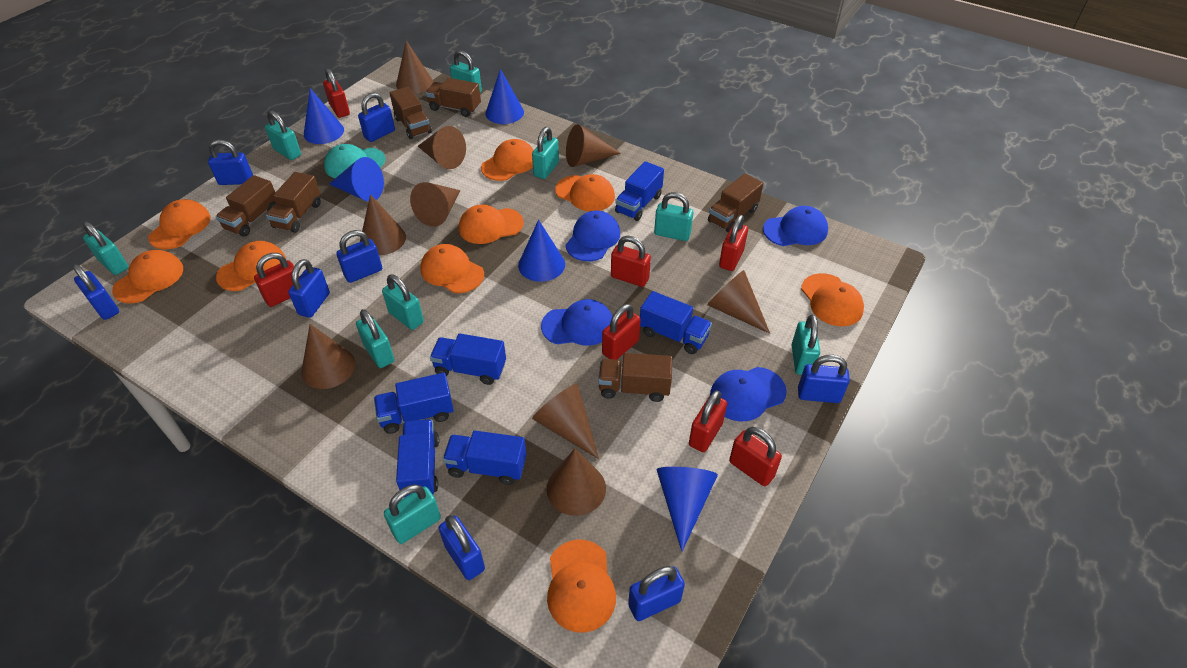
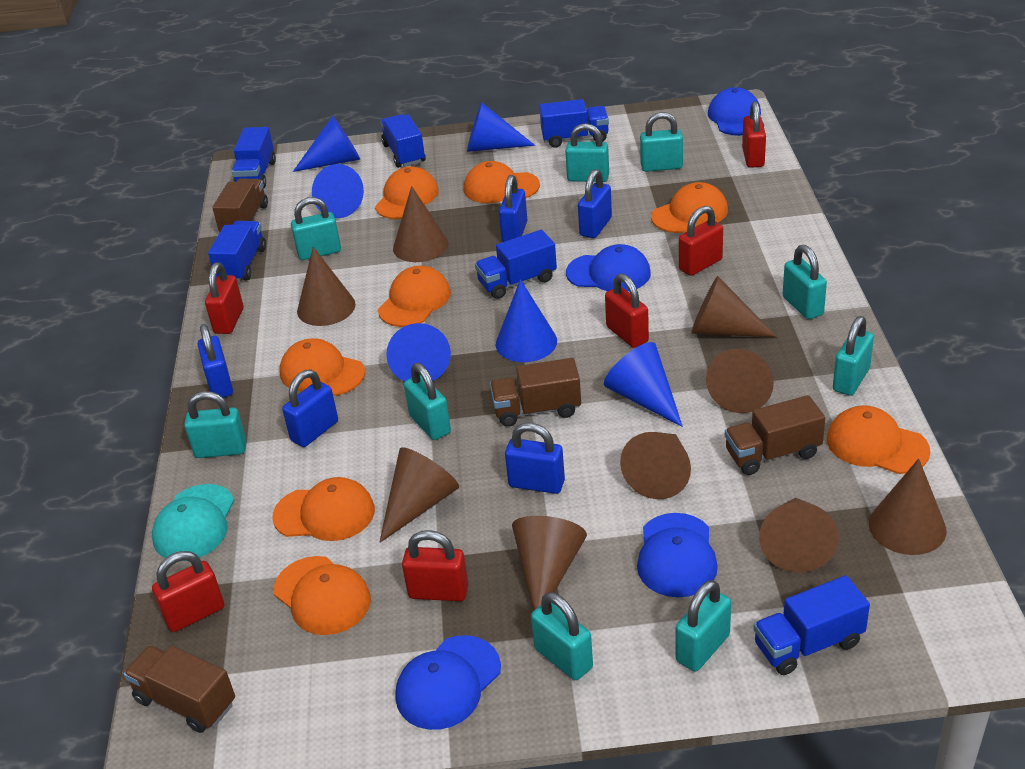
blue cone: 5 -> 6
blue padlock: 8 -> 5
brown truck: 6 -> 4
orange cap: 9 -> 8
red padlock: 7 -> 6

